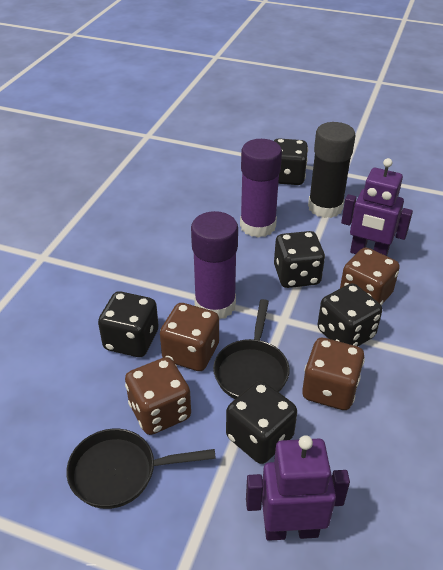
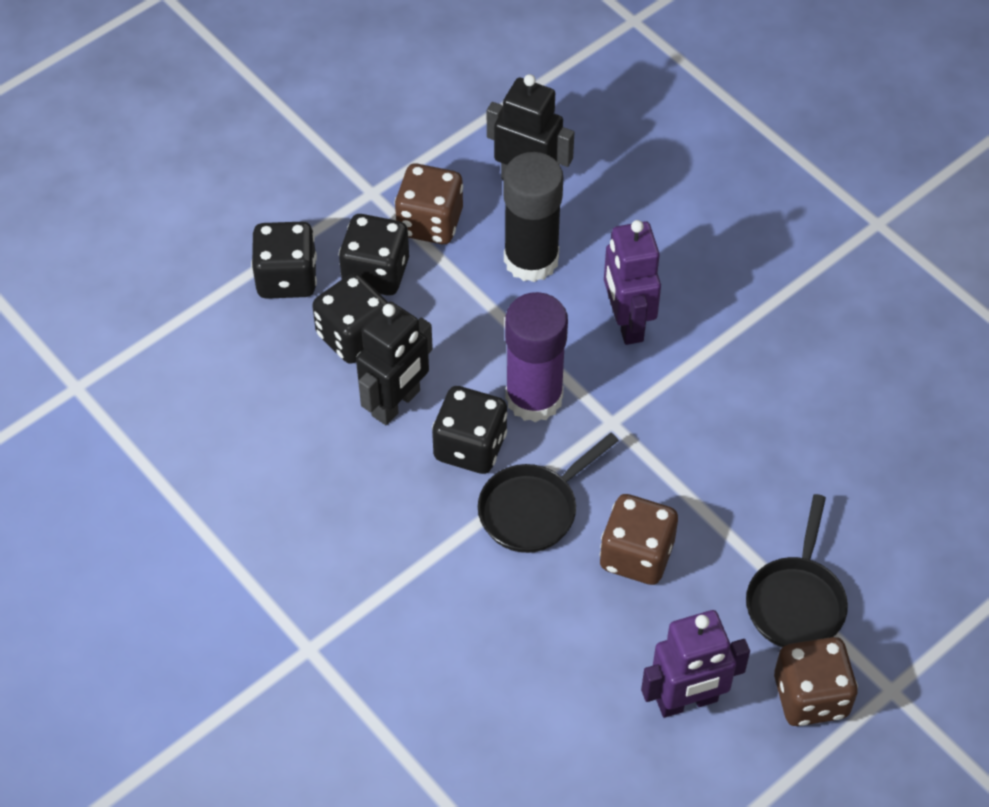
black dice: 5 -> 4
black robot: 0 -> 2
brown dice: 4 -> 3
purple glue stick: 2 -> 1

